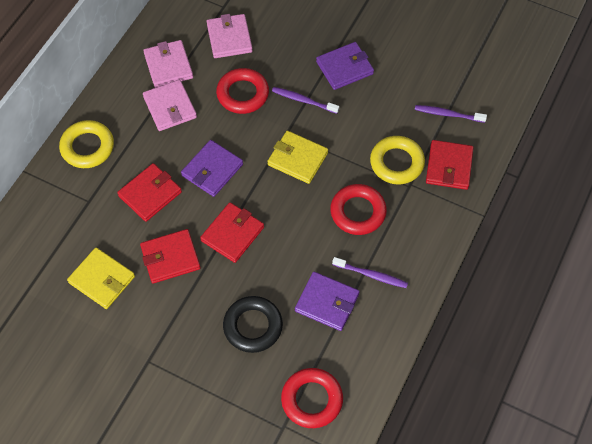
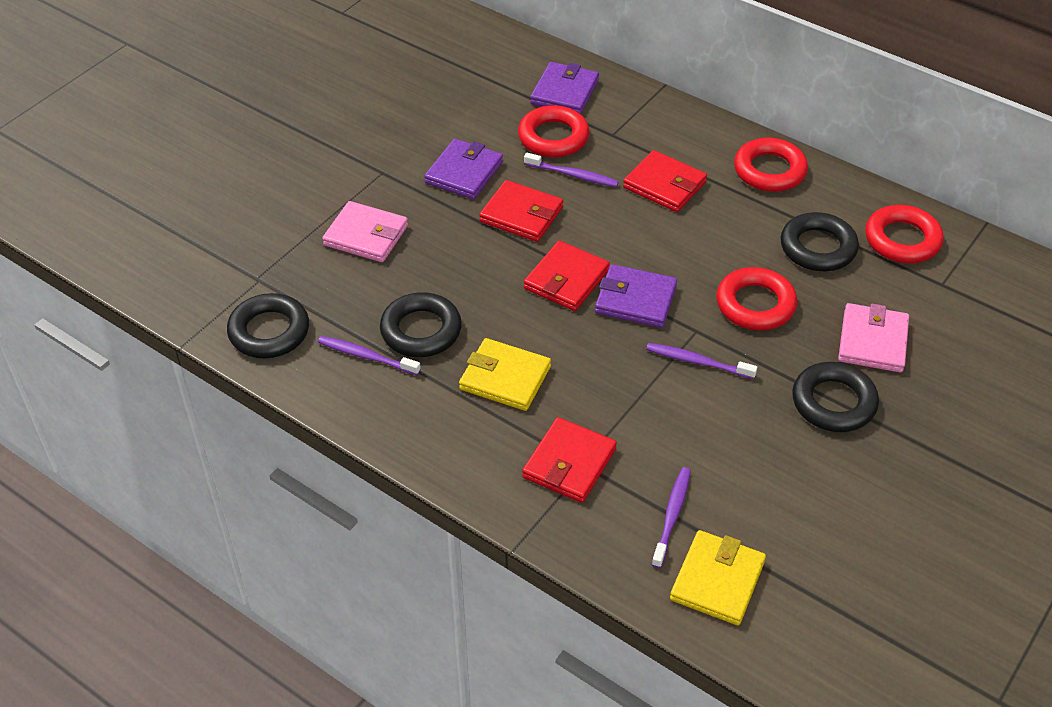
black ring: 1 -> 4
pink wallet: 3 -> 2
purple toothbrush: 3 -> 4
red ring: 3 -> 4
yellow ring: 2 -> 0

